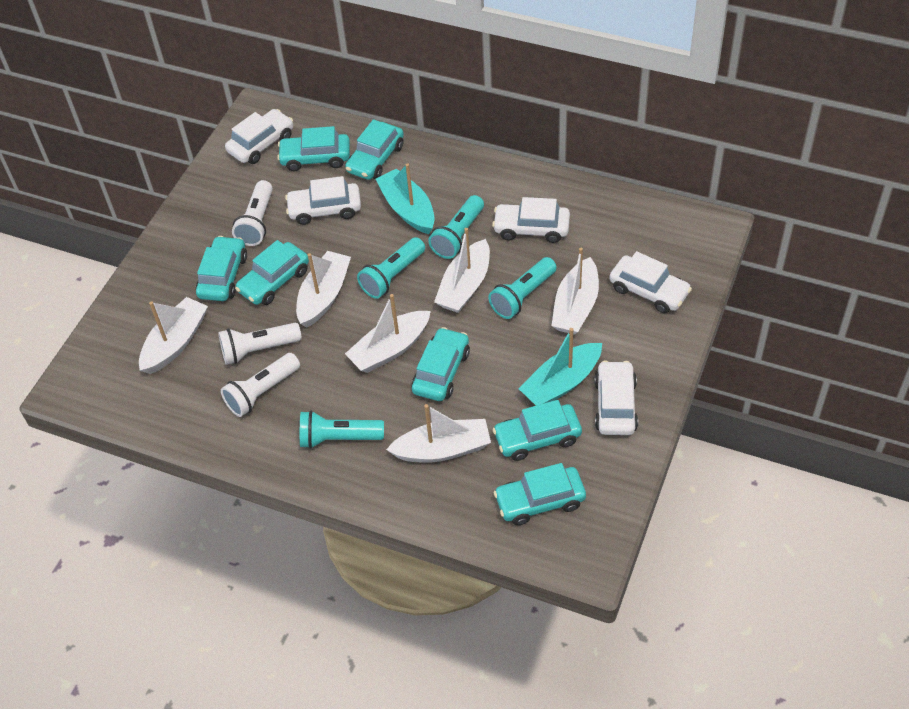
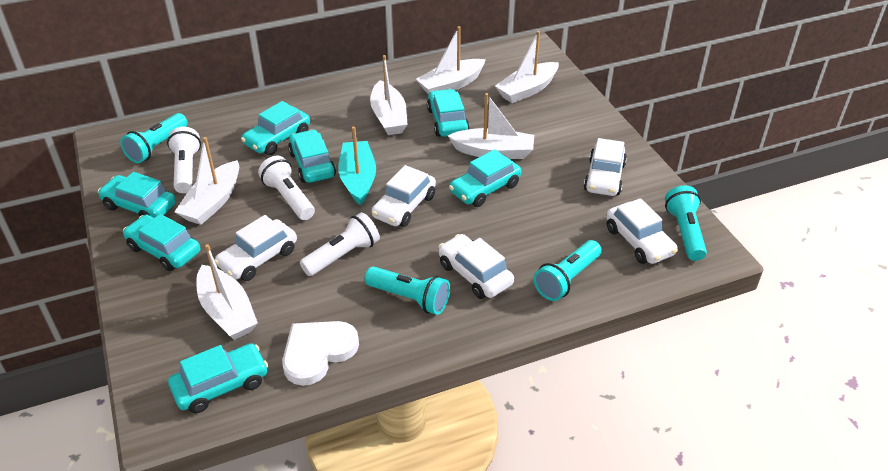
turquoise boat: 2 -> 1
white heart: 0 -> 1

